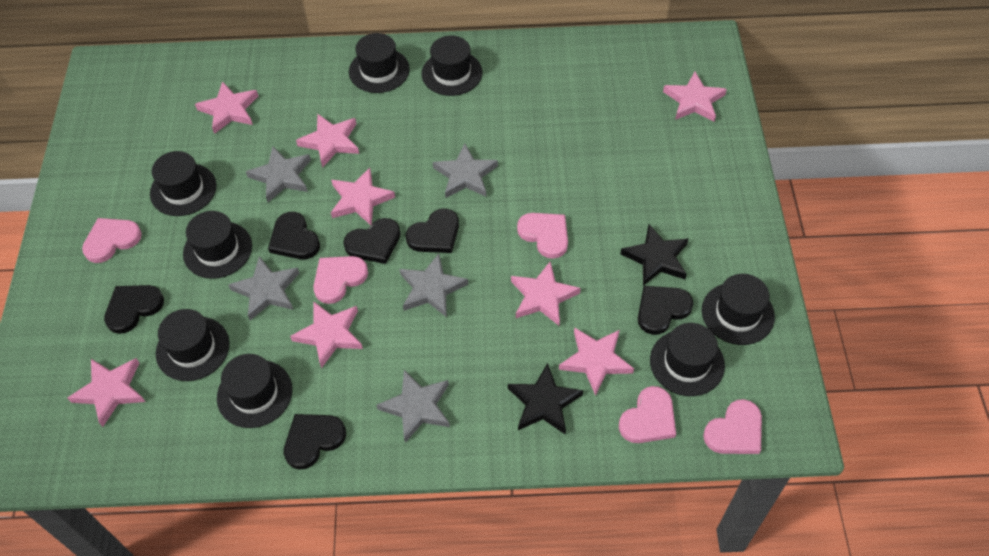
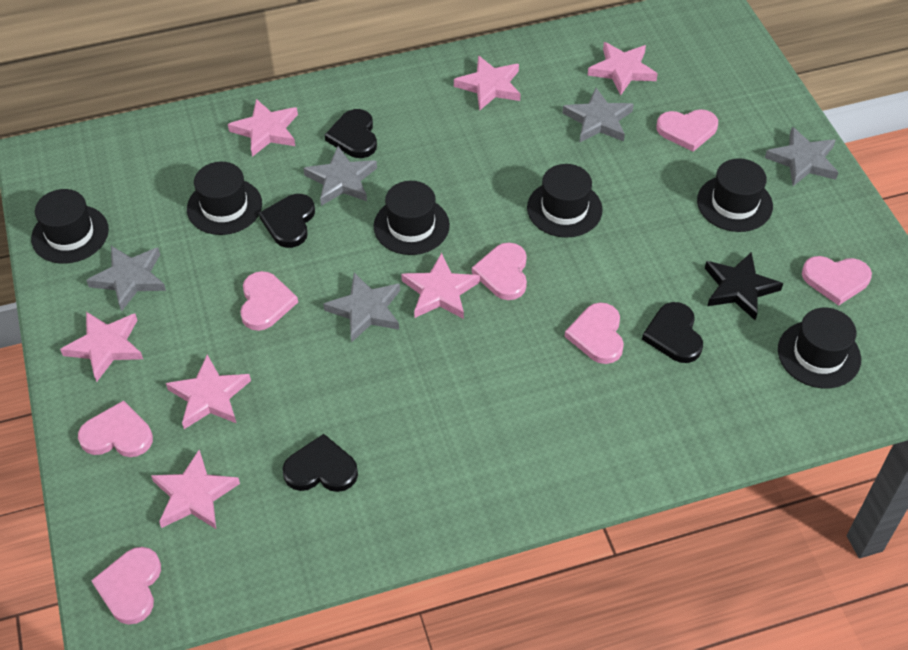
black hat: 8 -> 6
black heart: 6 -> 4
black star: 2 -> 1
pink heart: 5 -> 7
pink star: 8 -> 7

